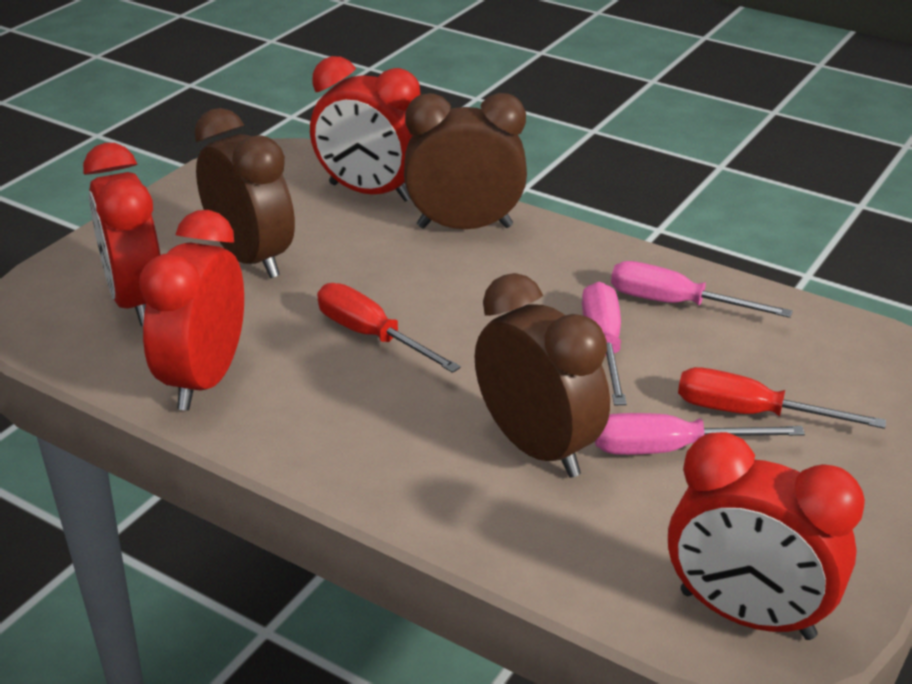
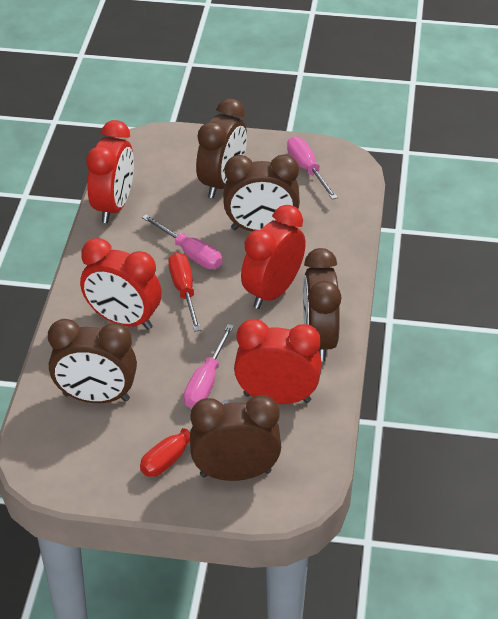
brown clock: 3 -> 5

